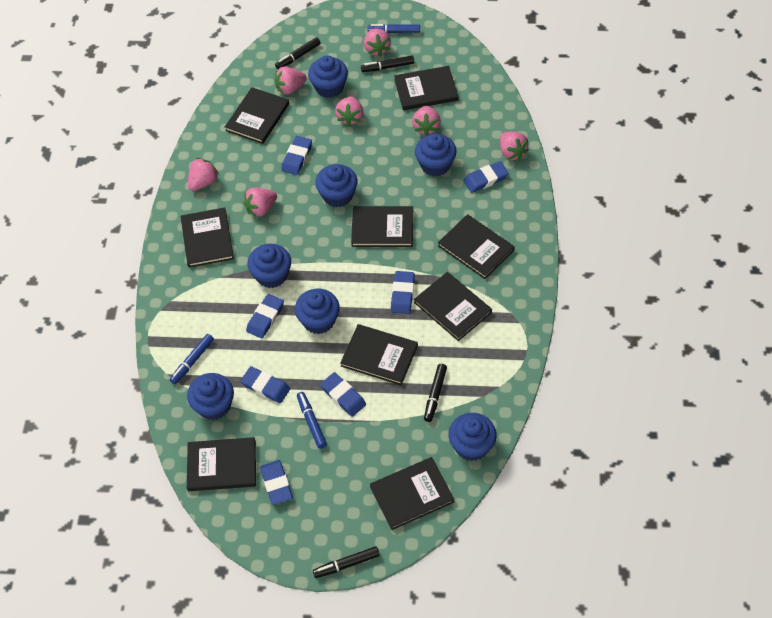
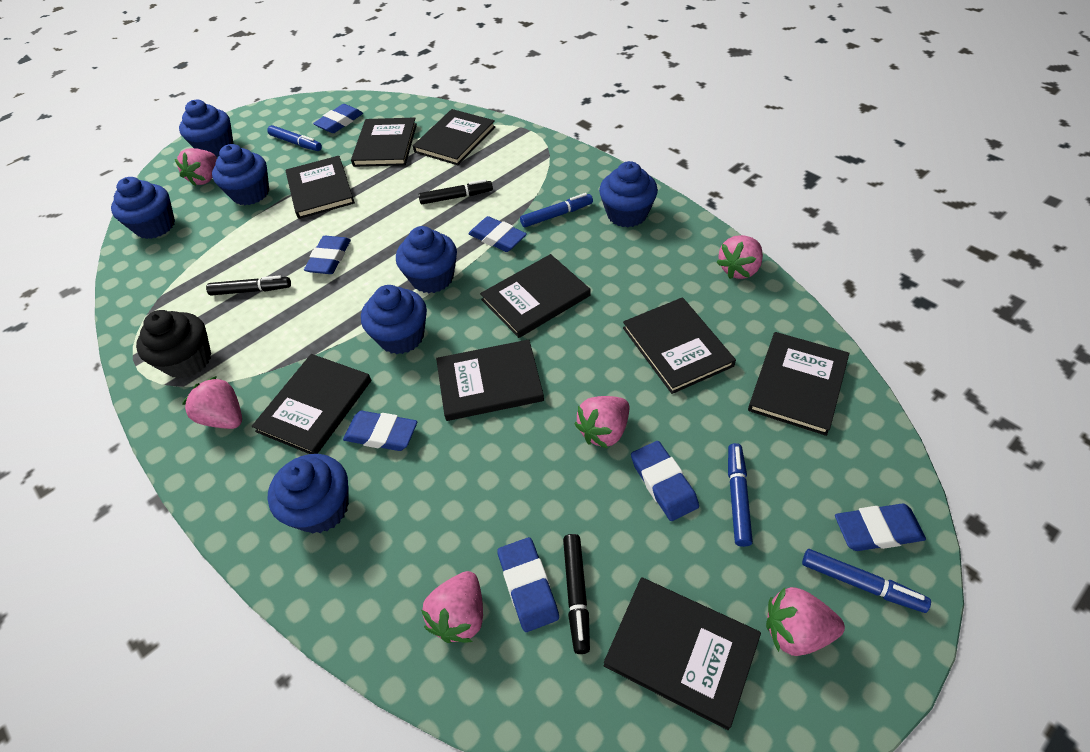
black cupcake: 0 -> 1
black marker: 4 -> 3
blue marker: 3 -> 4
pink strawberry: 7 -> 6

